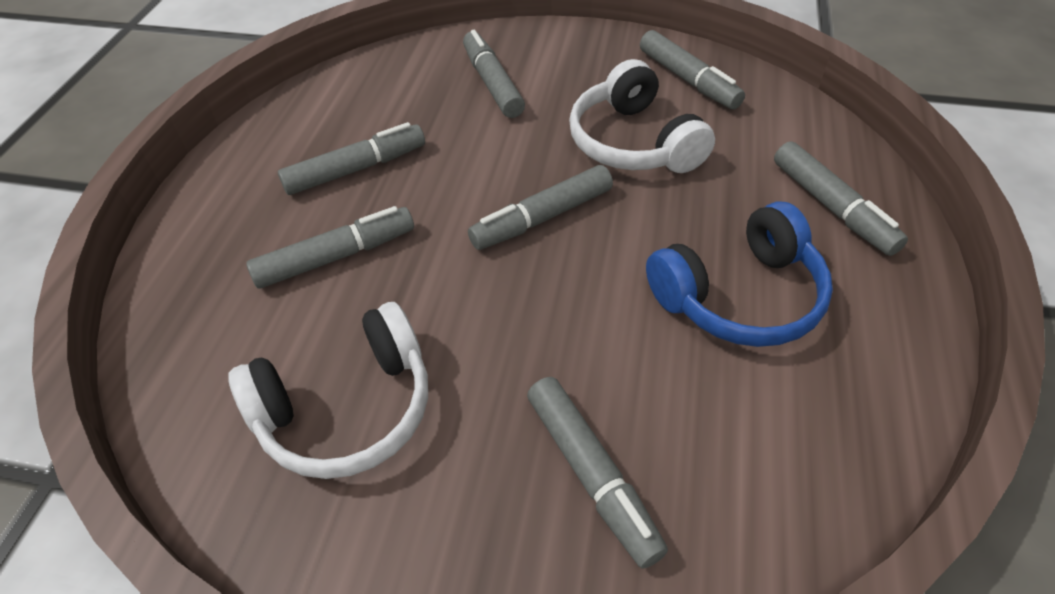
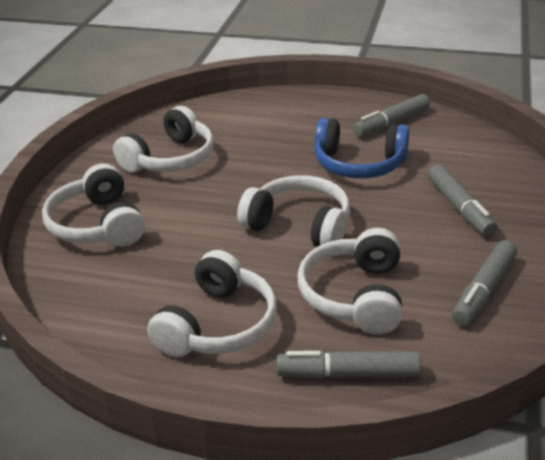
grey marker: 7 -> 4
white headphones: 2 -> 5

